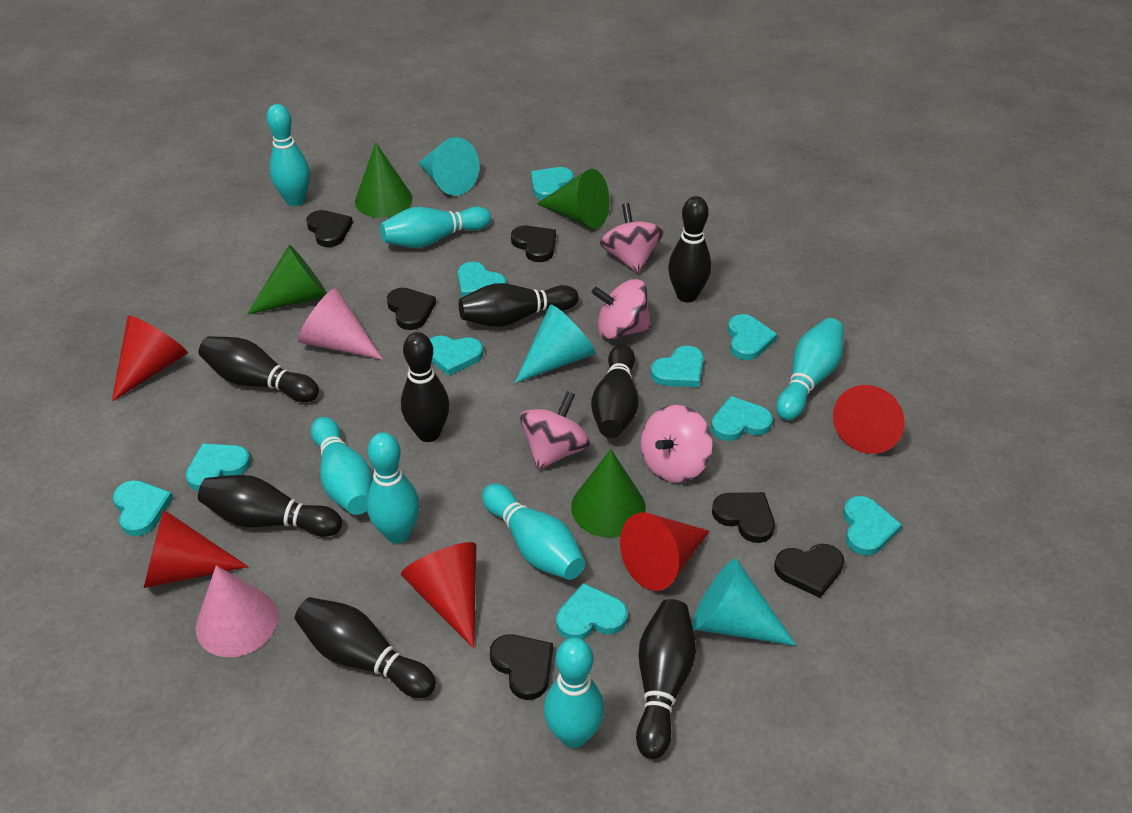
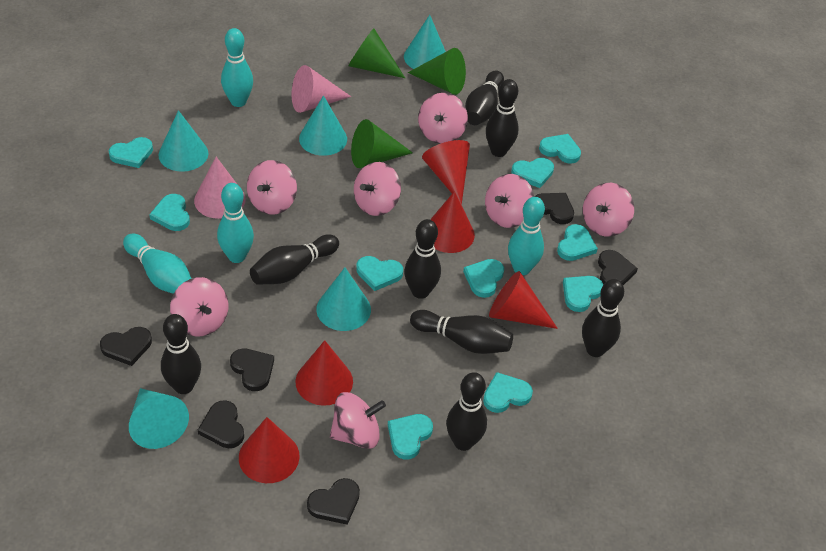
green cone: 4 -> 3
pink spinning top: 4 -> 7
turquoise bowling pin: 7 -> 4
turquoise cone: 3 -> 5

